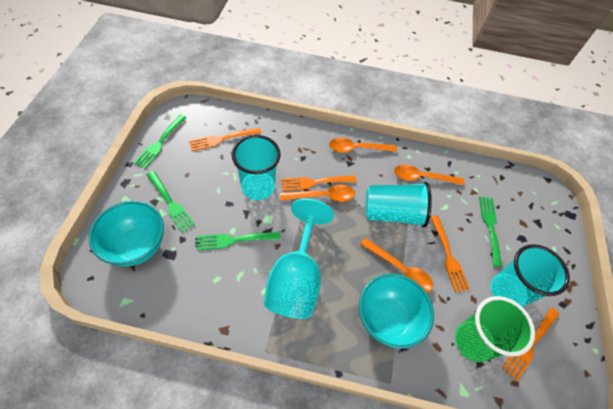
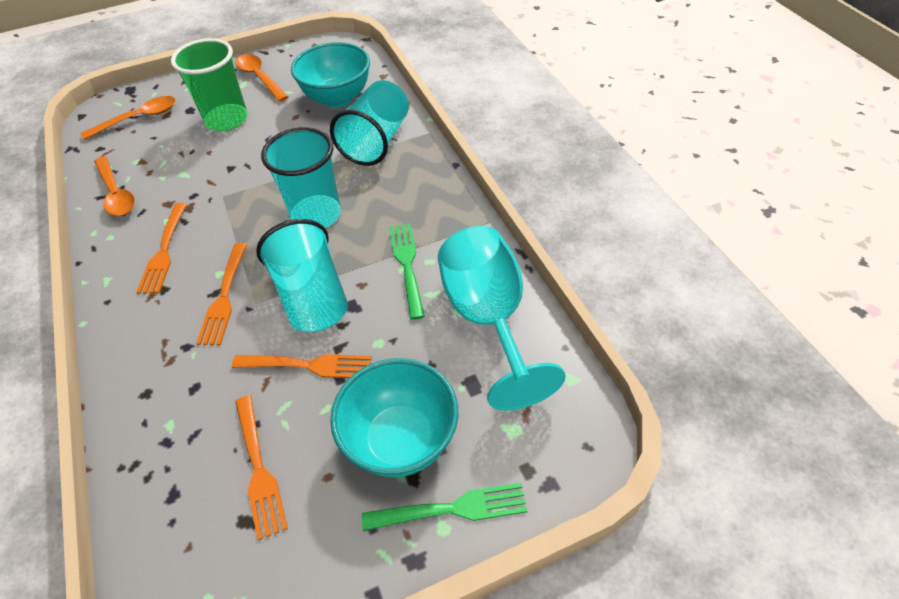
green fork: 4 -> 2
orange spoon: 4 -> 3

